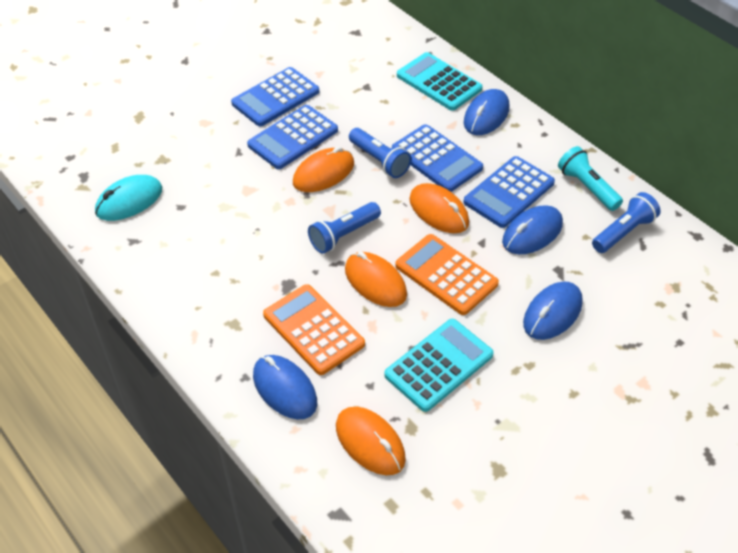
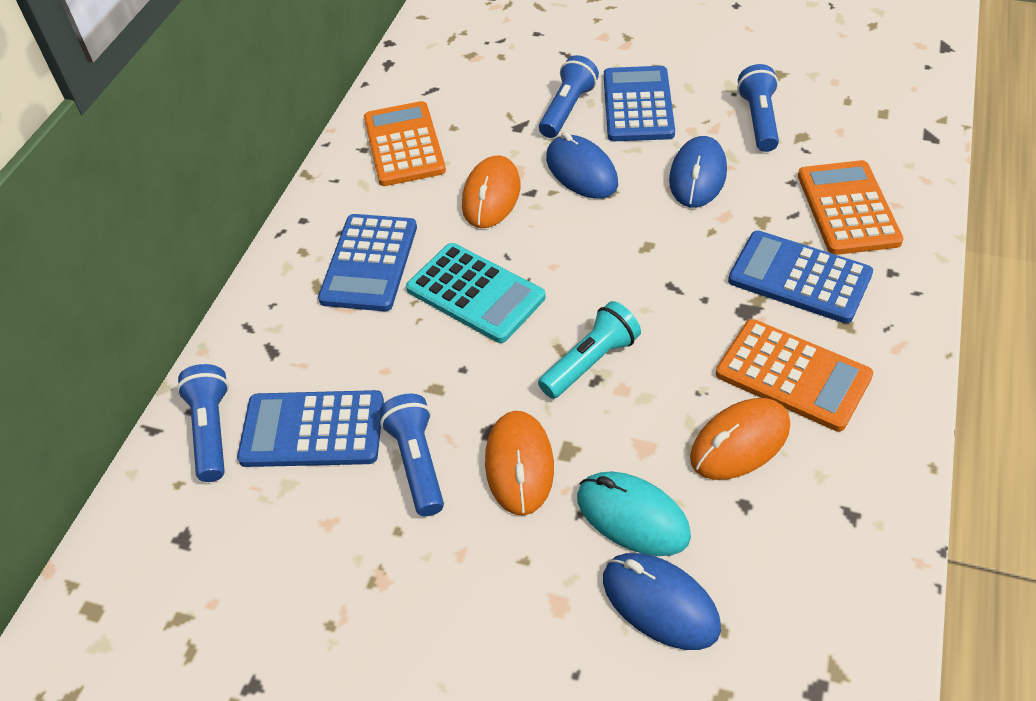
blue flashlight: 3 -> 4
blue mouse: 4 -> 3
orange calculator: 2 -> 3
orange mouse: 4 -> 3
turquoise calculator: 2 -> 1

